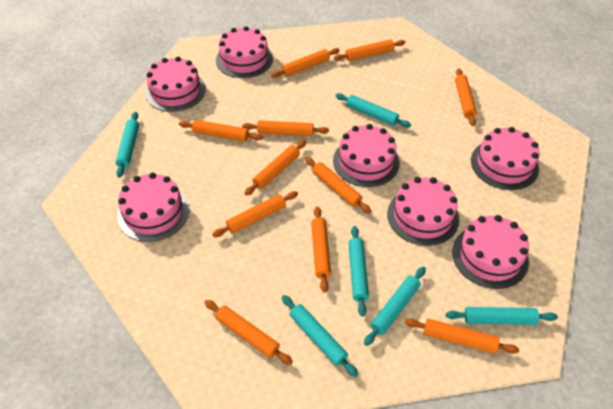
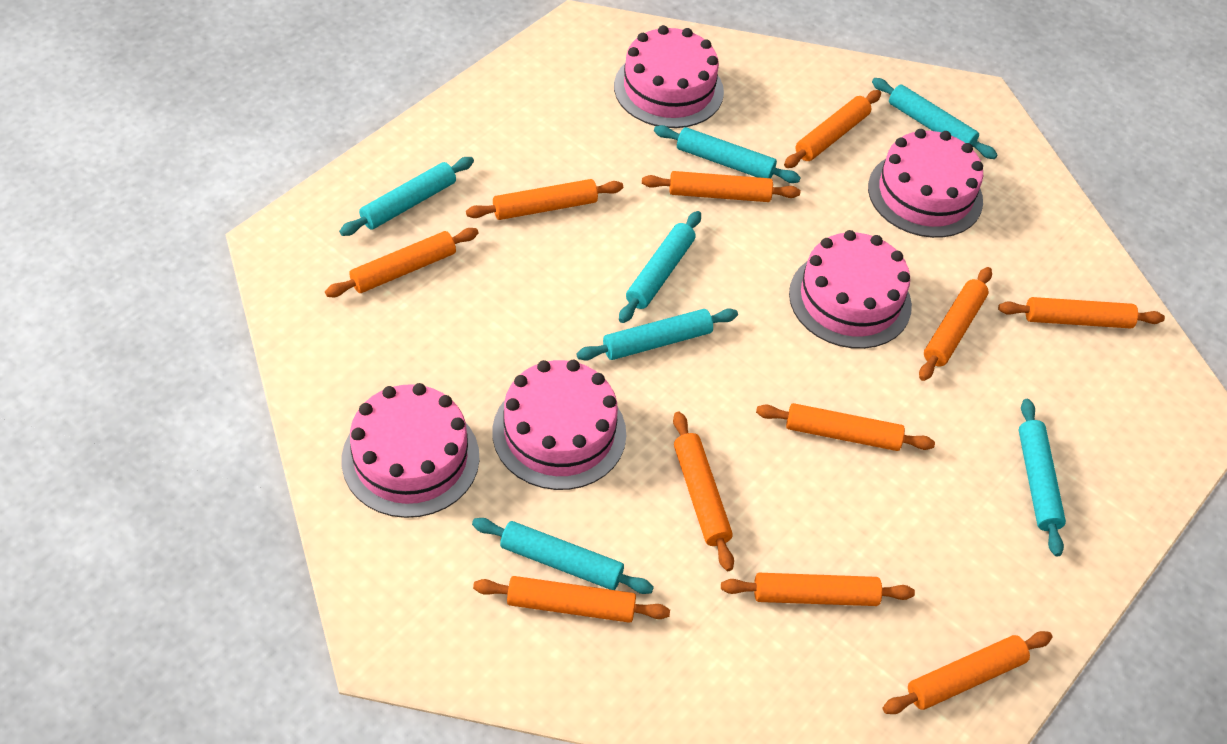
pink cake: 7 -> 5
turquoise rolling pin: 6 -> 7

